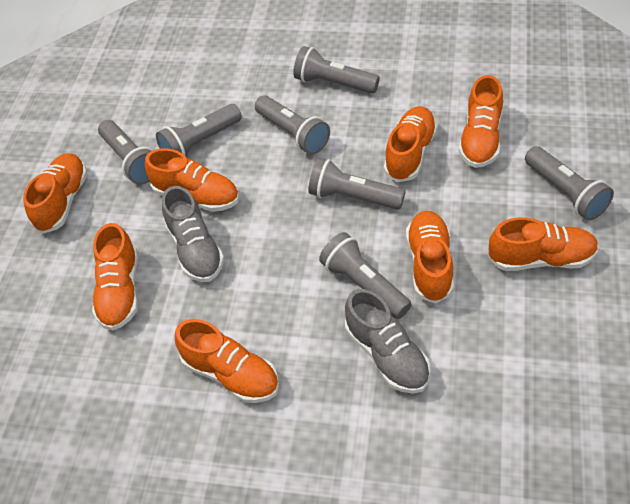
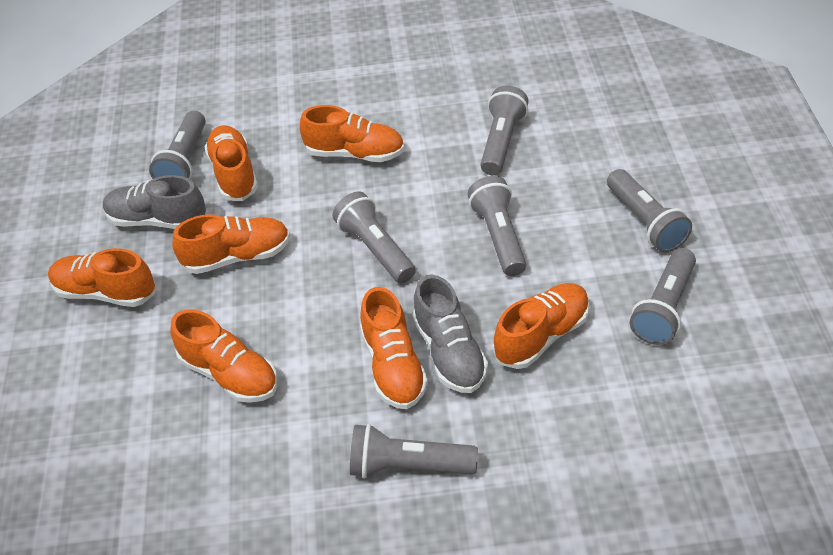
orange shoe: 8 -> 7

